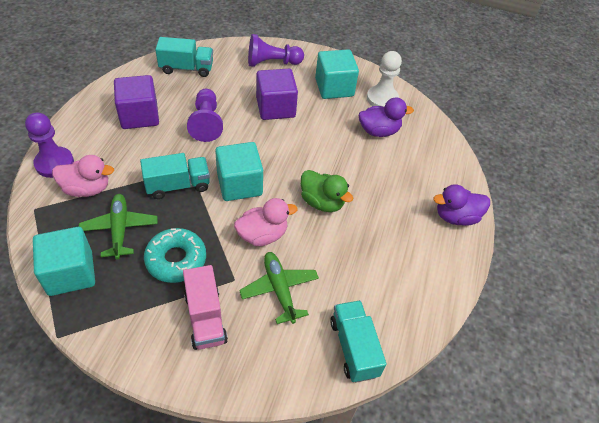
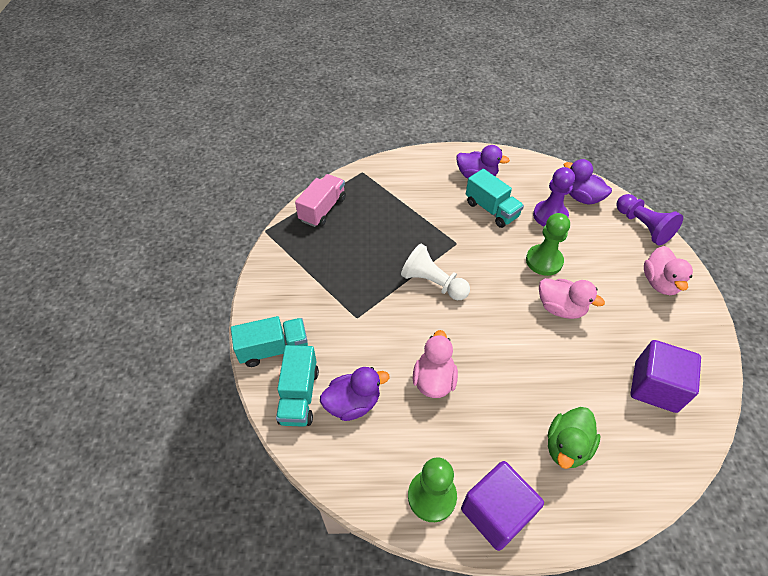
green pawn: 0 -> 2
green plane: 2 -> 0
pink duck: 2 -> 3
purple duck: 2 -> 3
purple pawn: 3 -> 2
turquoise cube: 3 -> 0
turquoise donut: 1 -> 0

